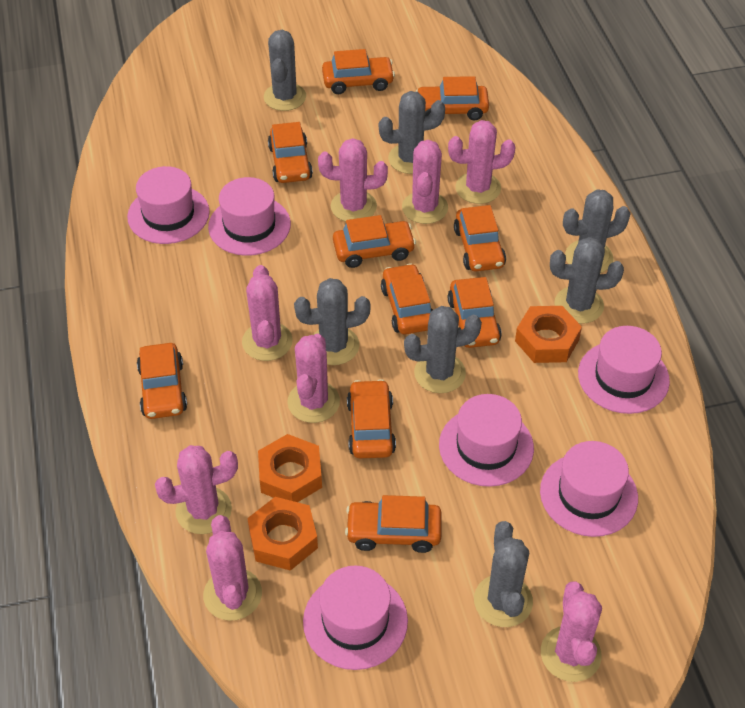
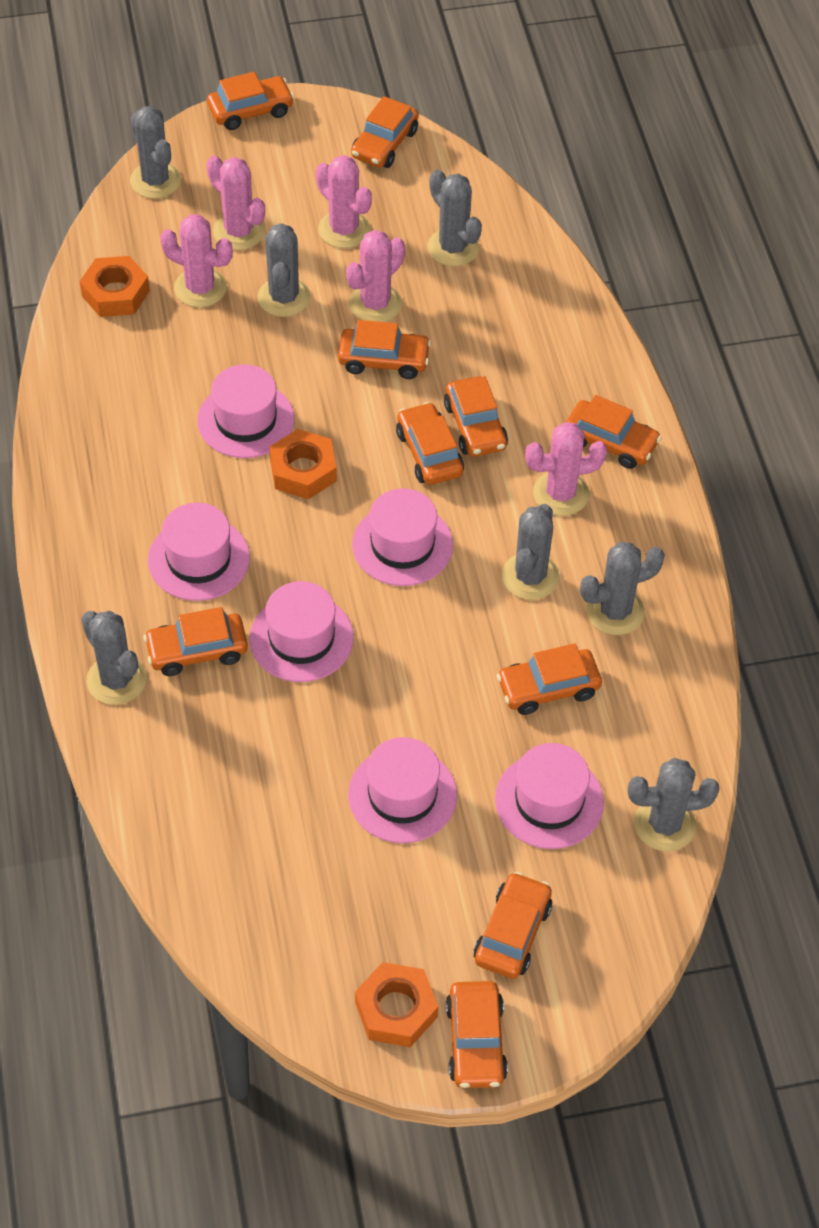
pink cactus: 8 -> 5

